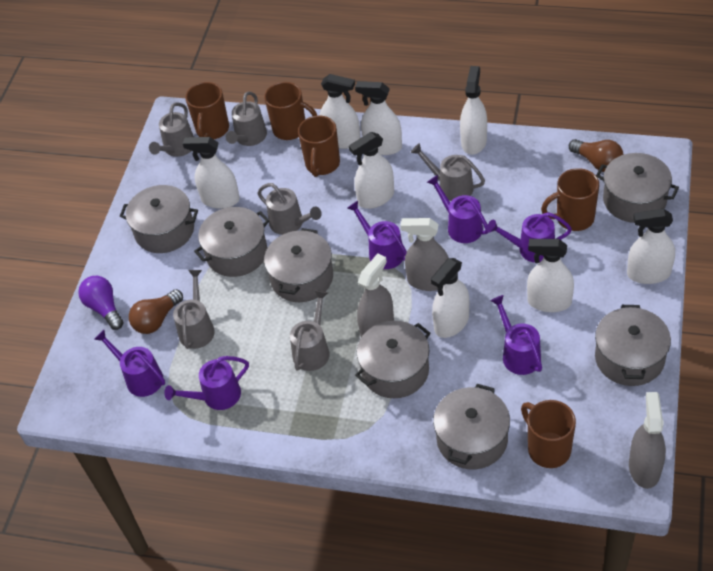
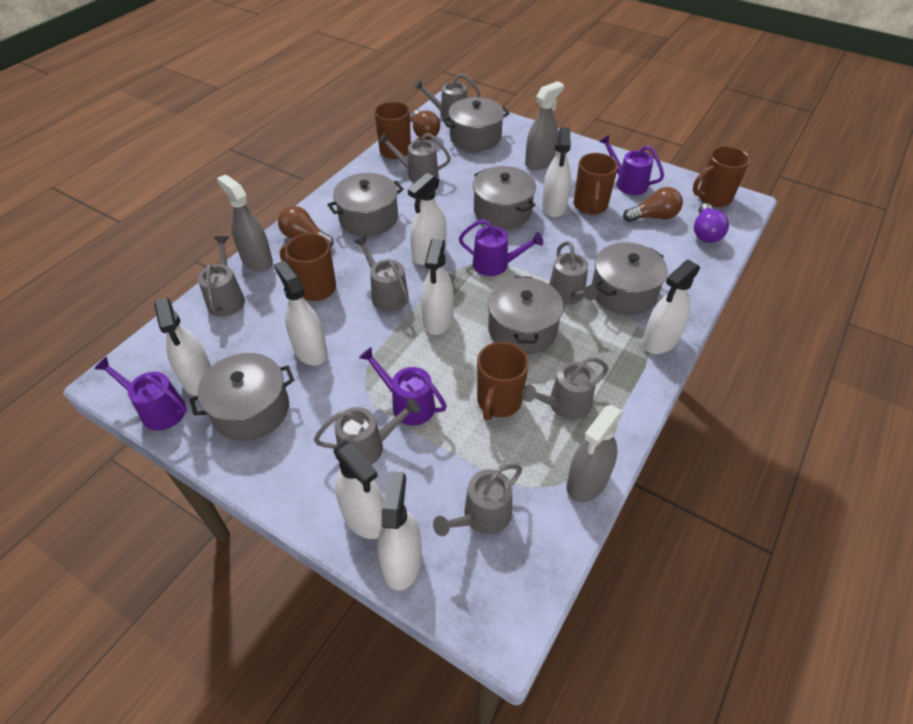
brown light bulb: 2 -> 3
grey pot: 7 -> 6
grey watering can: 6 -> 8
purple watering can: 6 -> 4

